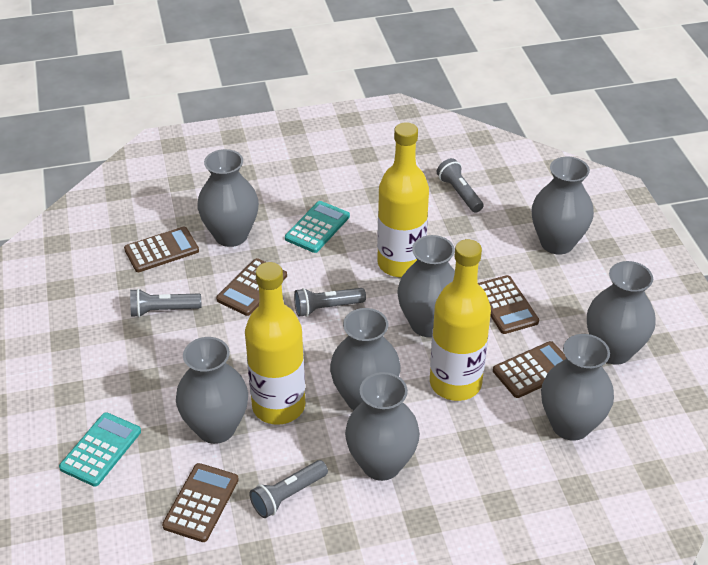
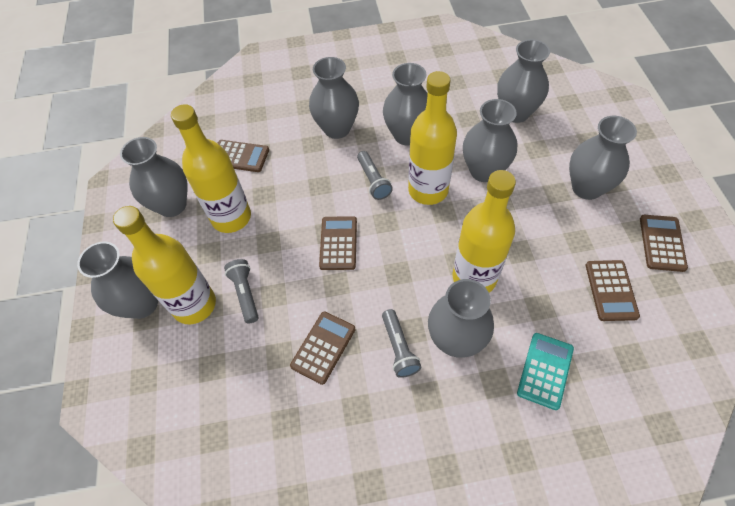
grey flashlight: 4 -> 3
turquoise calculator: 2 -> 1
yellow bottle: 3 -> 4

